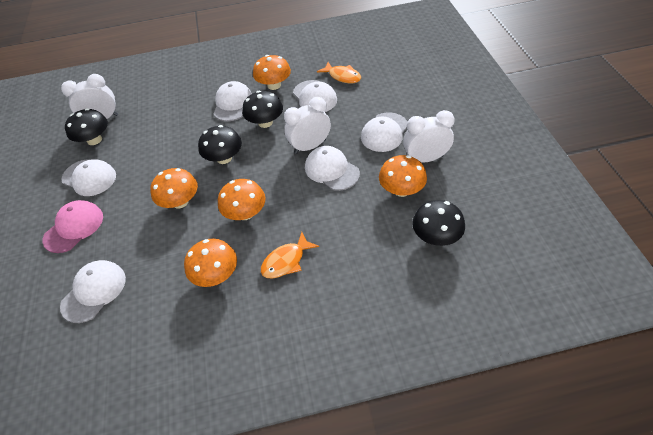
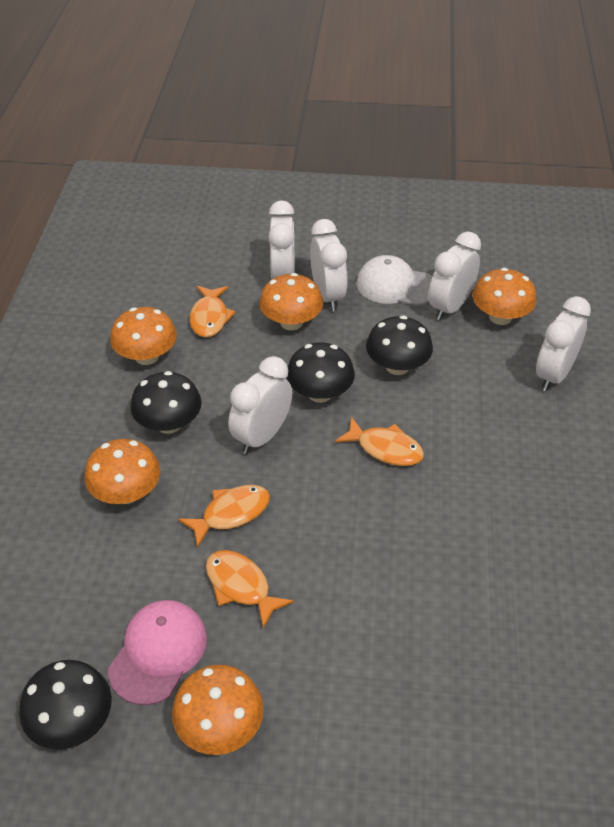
orange fish: 2 -> 4
white cap: 6 -> 1
white clock: 3 -> 5

